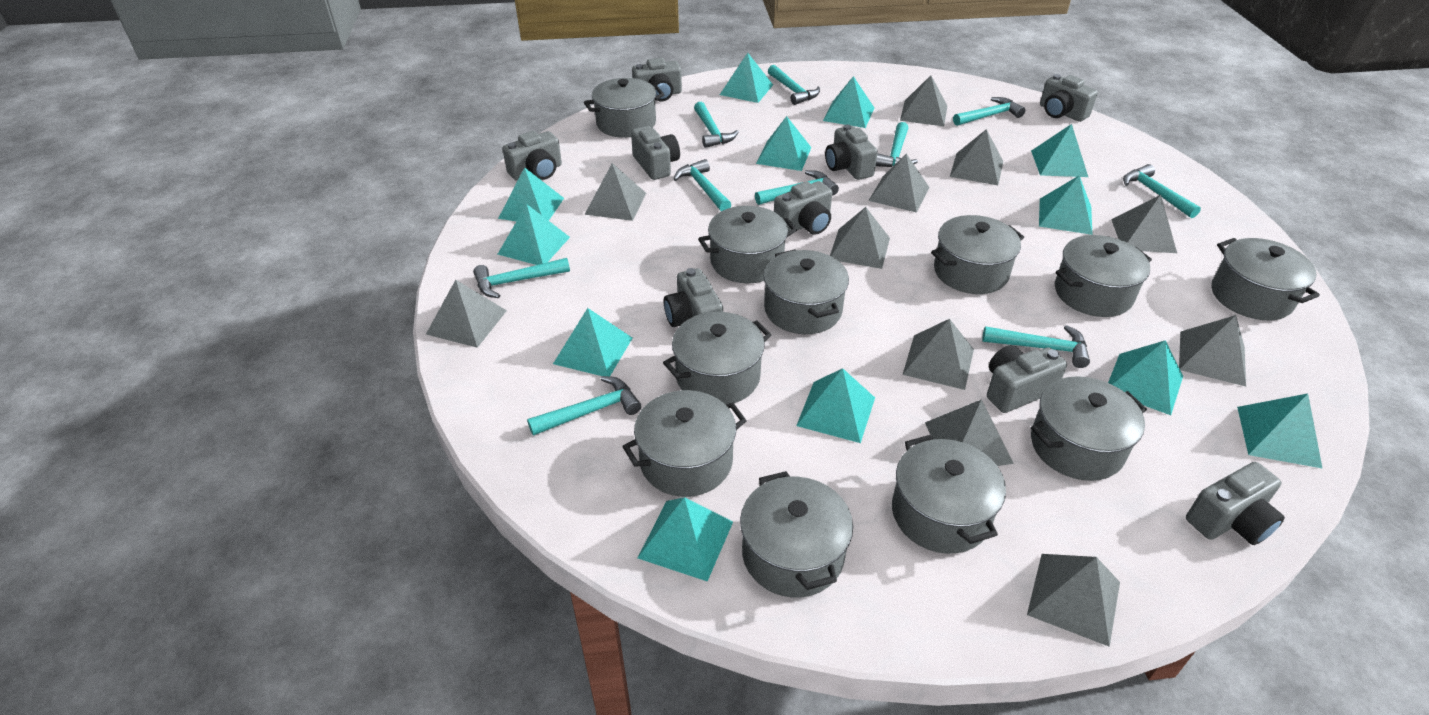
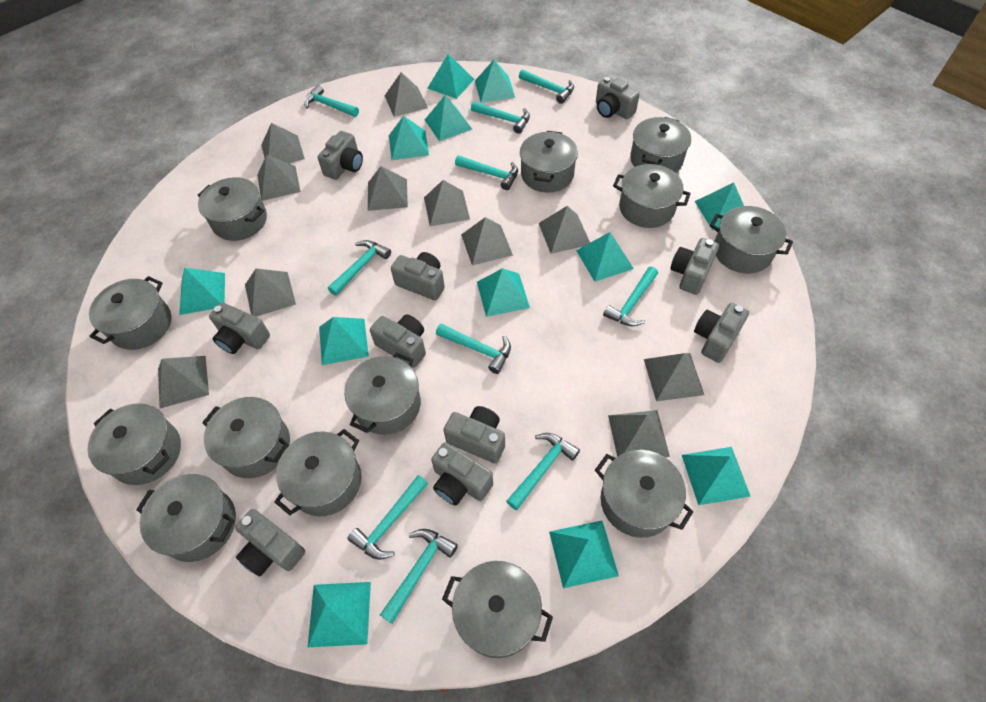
grey camera: 9 -> 10
grey pot: 11 -> 13

